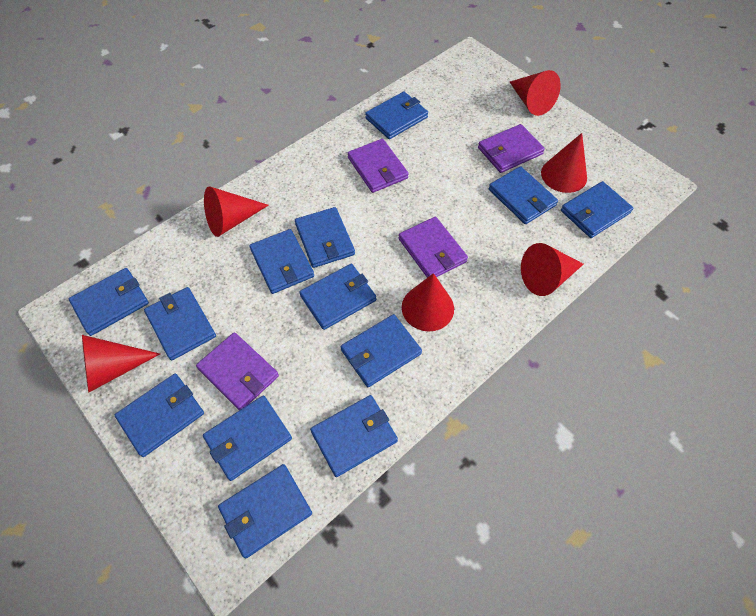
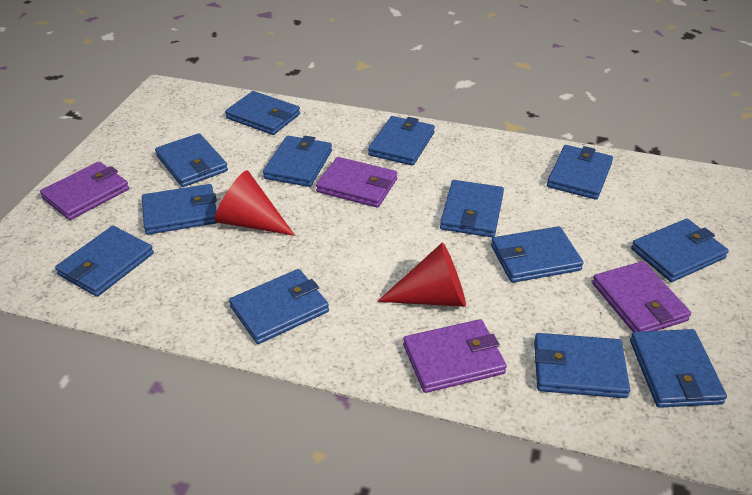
red cone: 6 -> 2

